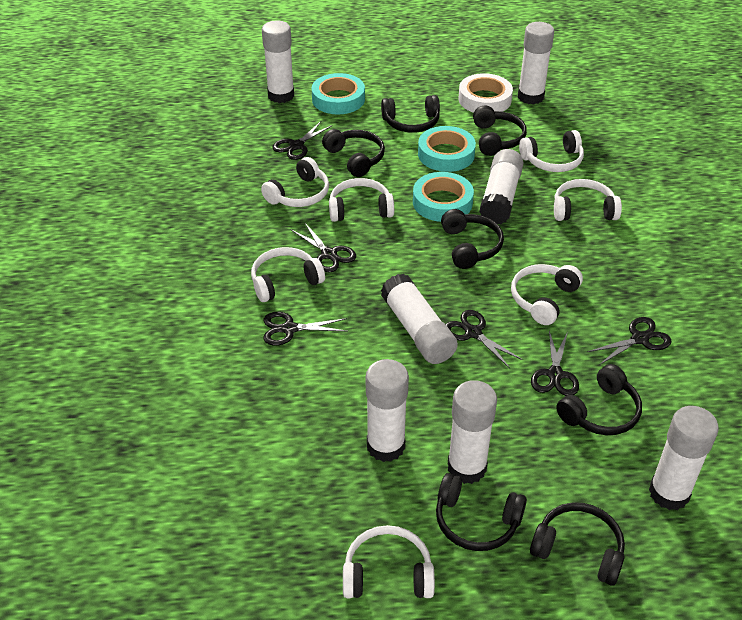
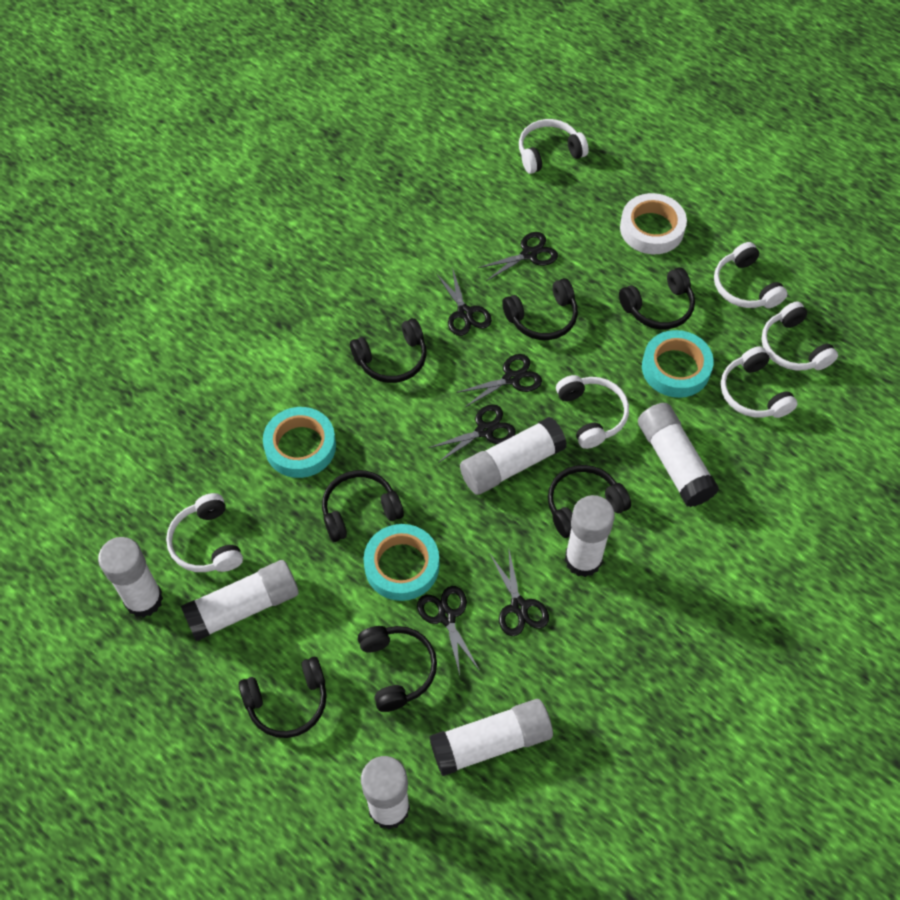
white headphones: 7 -> 6

